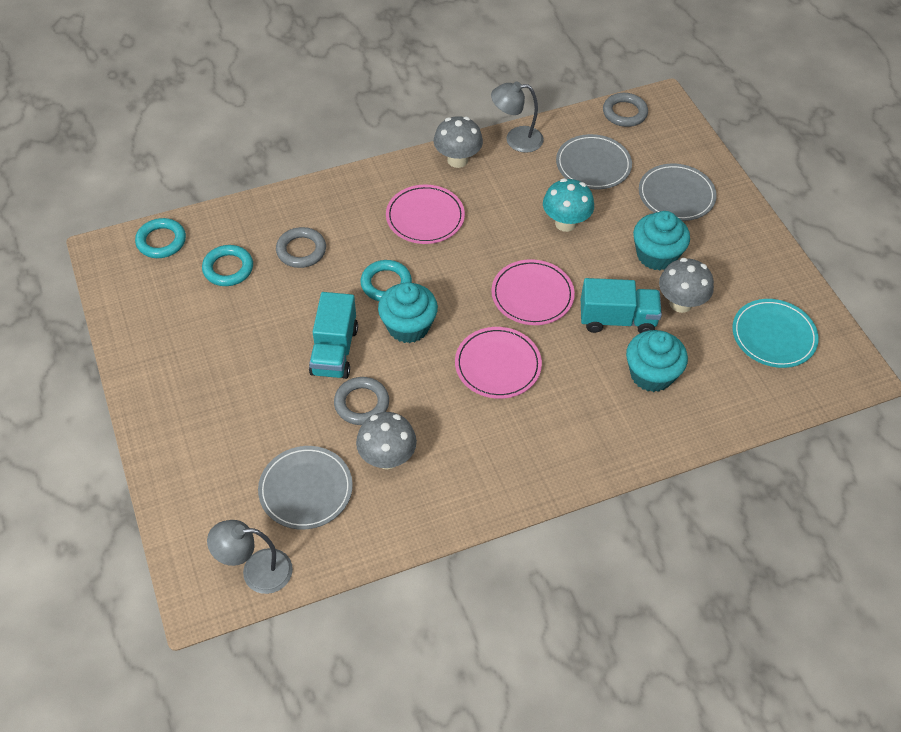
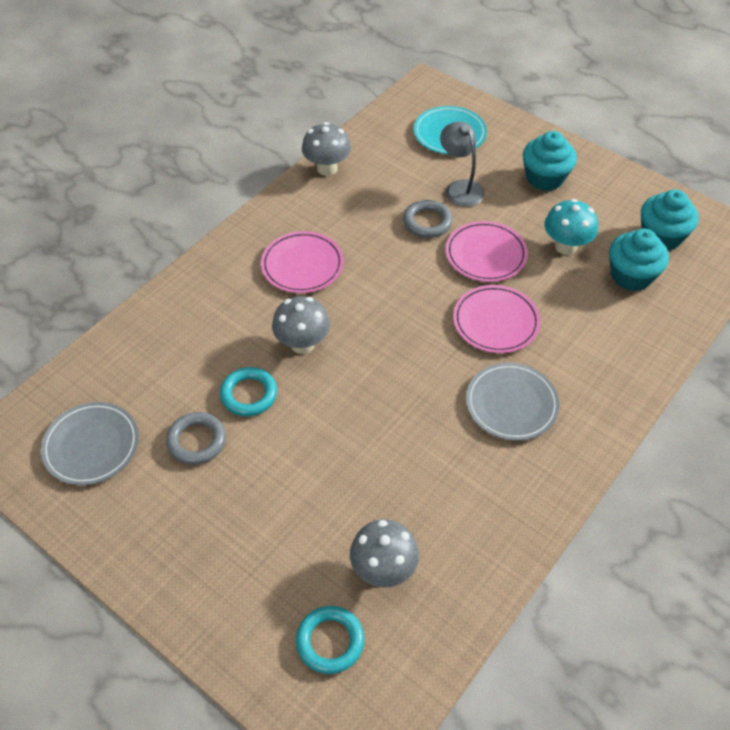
grey lamp: 2 -> 1
grey plate: 3 -> 2
grey ring: 3 -> 2
turquoise ring: 3 -> 2
turquoise truck: 2 -> 0

